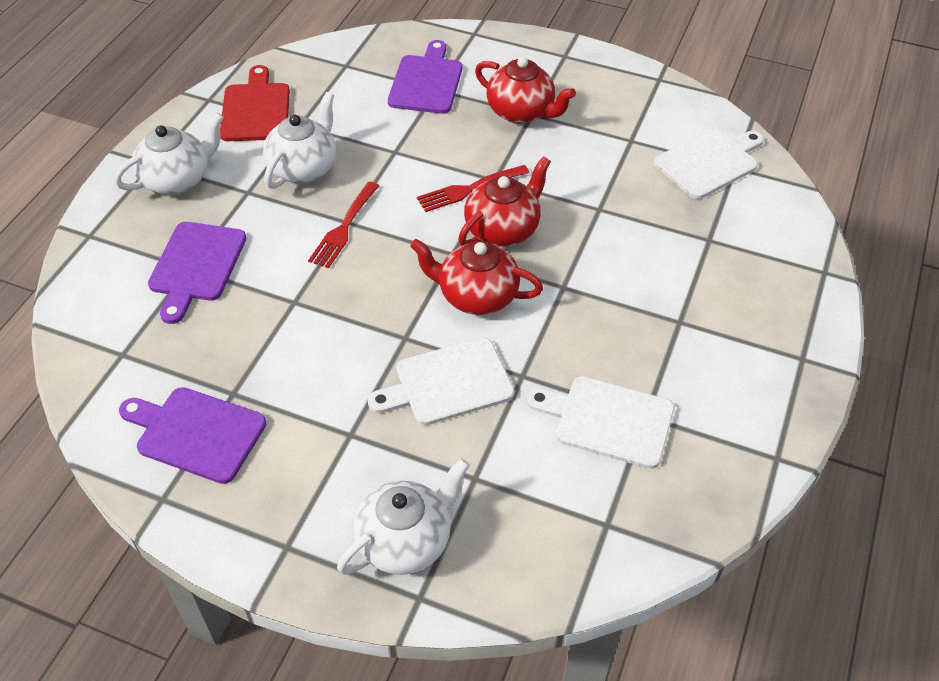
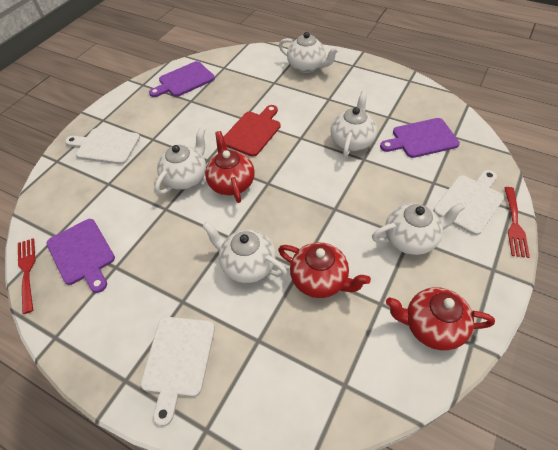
white teapot: 3 -> 5

